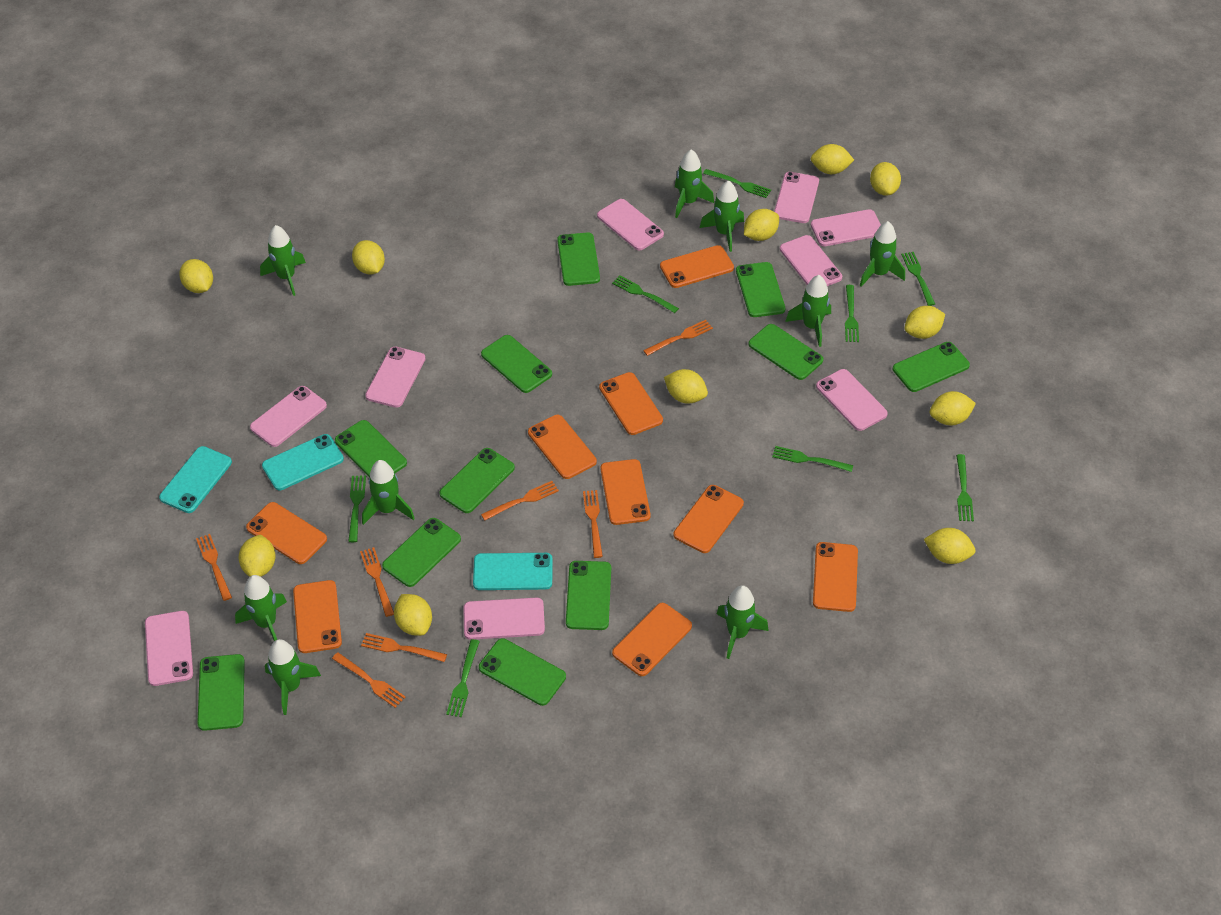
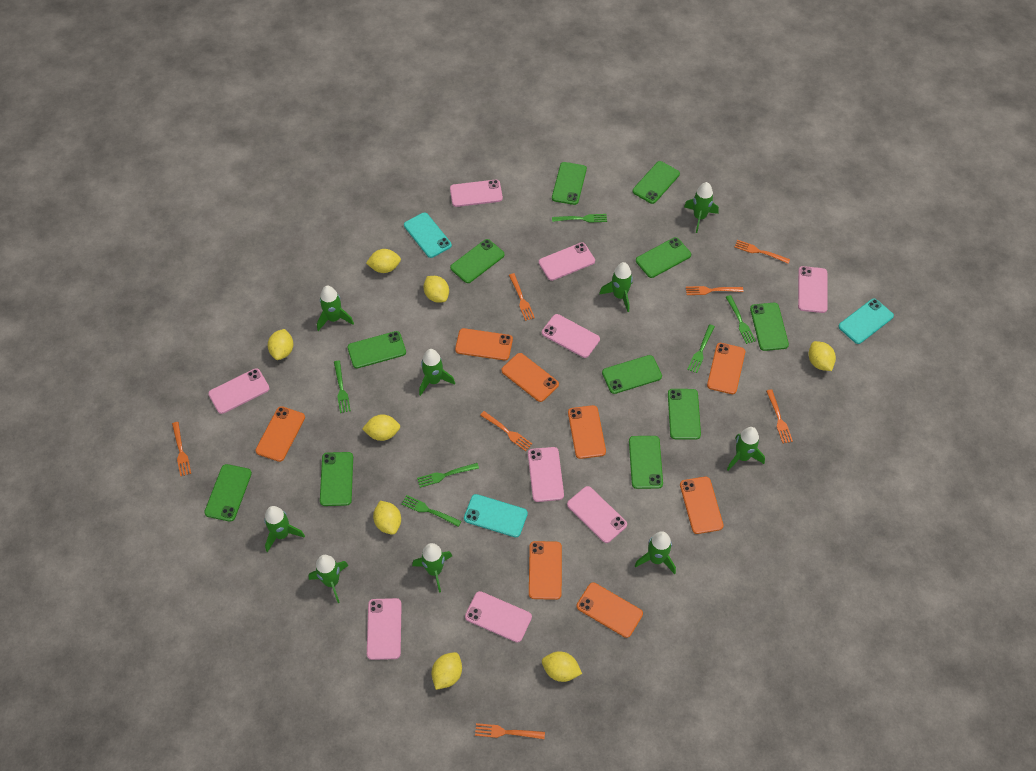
green fork: 8 -> 6
orange phone: 9 -> 8
yellow lemon: 11 -> 8

